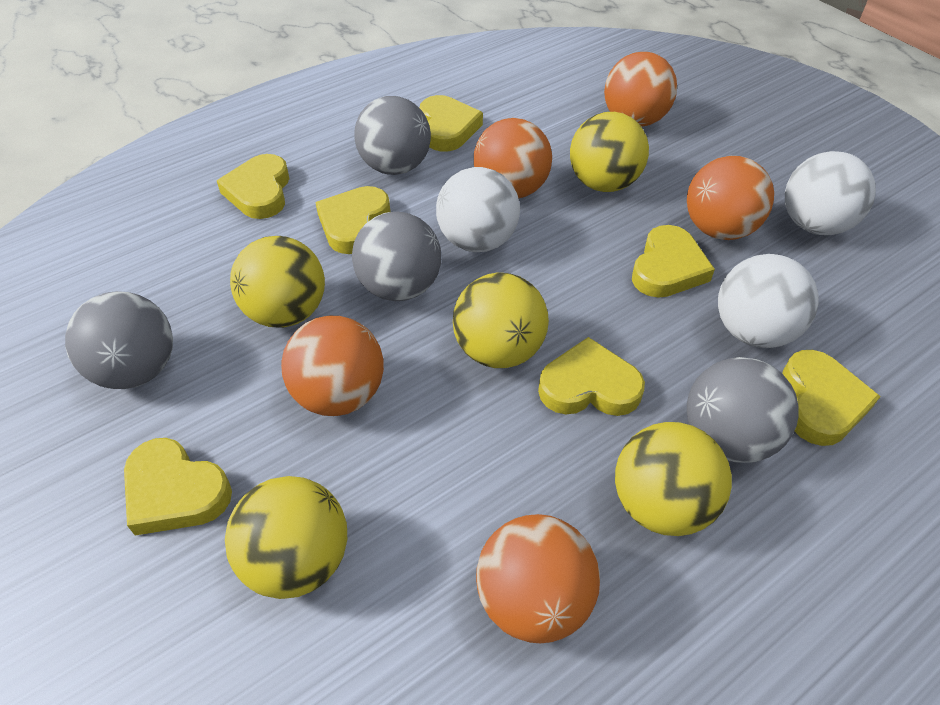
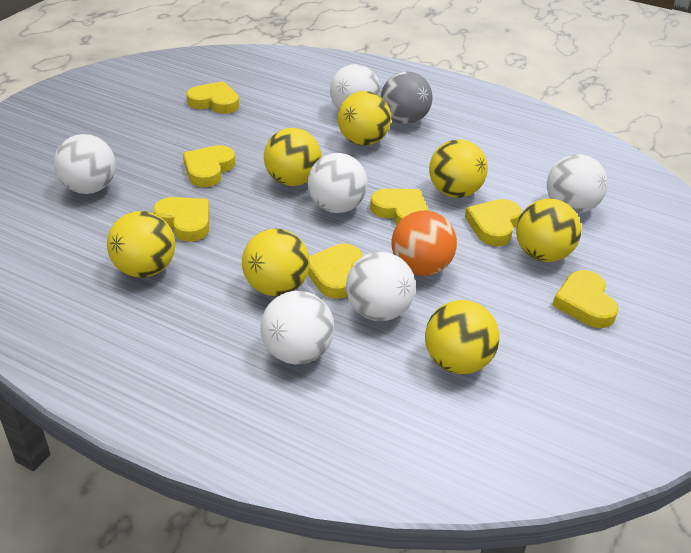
grey ball: 4 -> 1
orange ball: 5 -> 1
white ball: 3 -> 6
yellow ball: 5 -> 7

